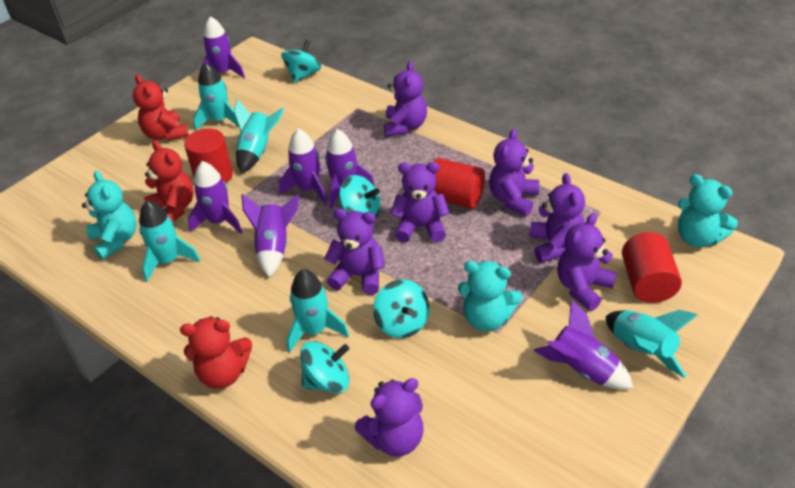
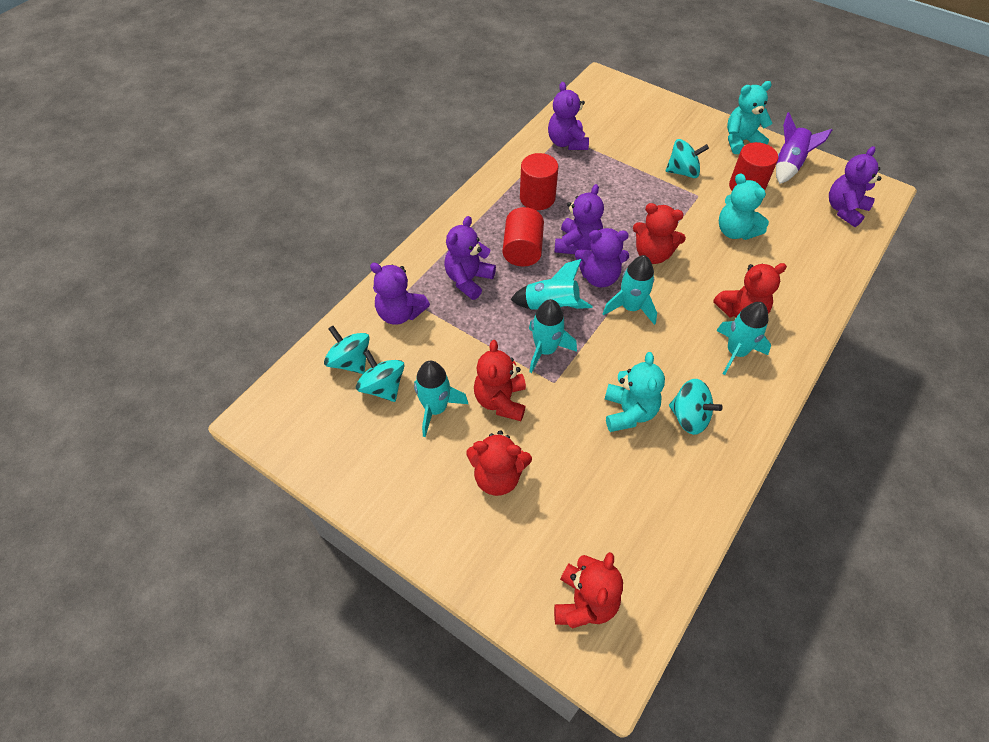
purple rocket: 6 -> 1
purple teddy bear: 7 -> 6
red teddy bear: 3 -> 5

